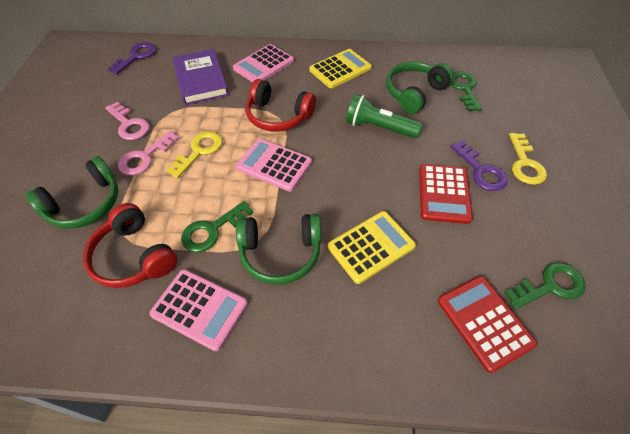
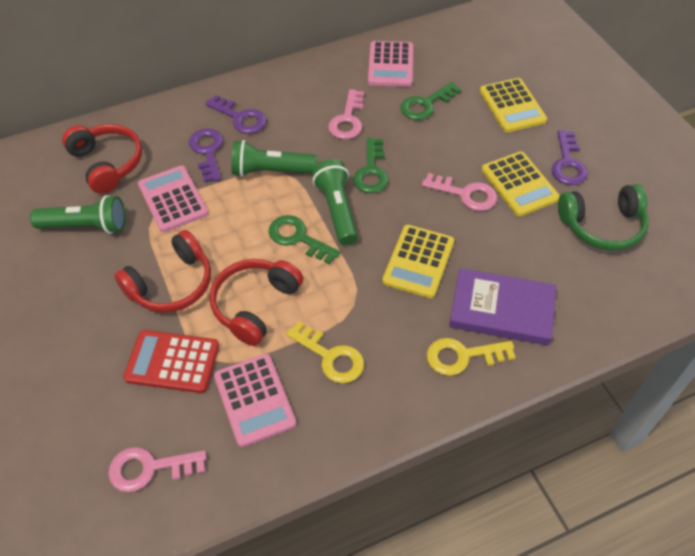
green flashlight: 1 -> 3
green headphones: 3 -> 1
pink key: 2 -> 3
purple key: 2 -> 3
red calculator: 2 -> 1
red headphones: 2 -> 3
yellow calculator: 2 -> 3

